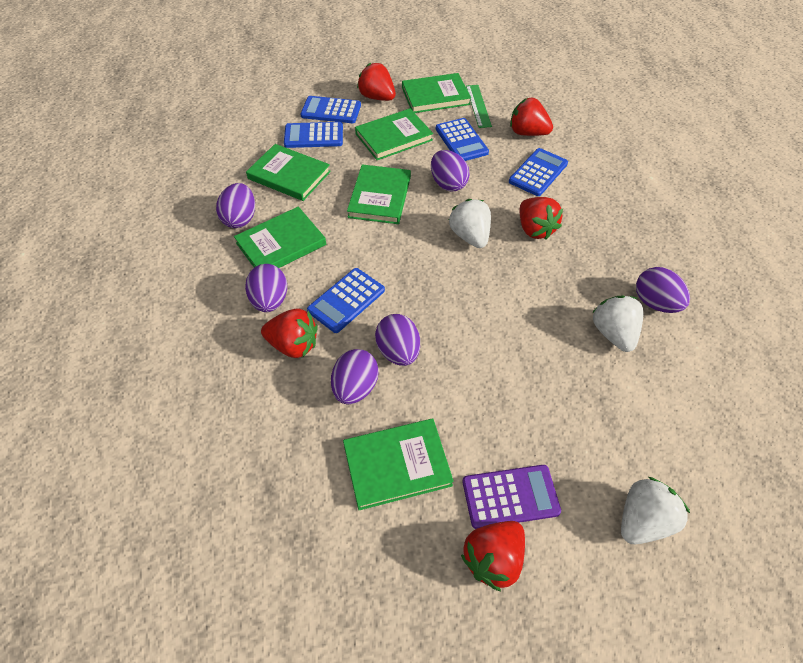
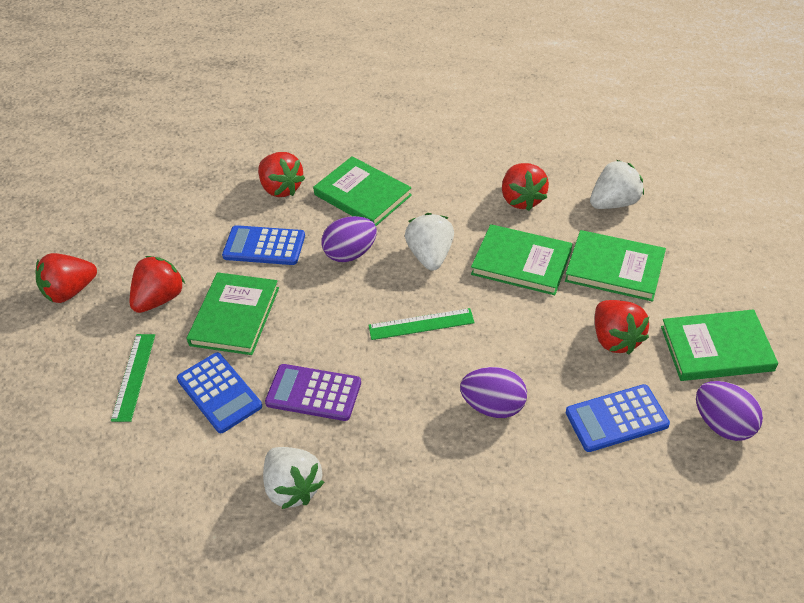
blue calculator: 5 -> 3
green book: 6 -> 5
green ruler: 1 -> 2
purple egg: 6 -> 3

